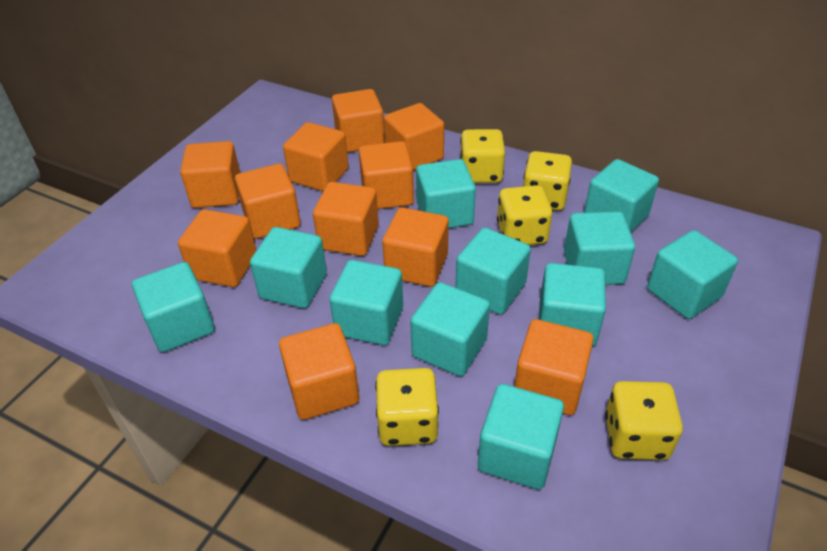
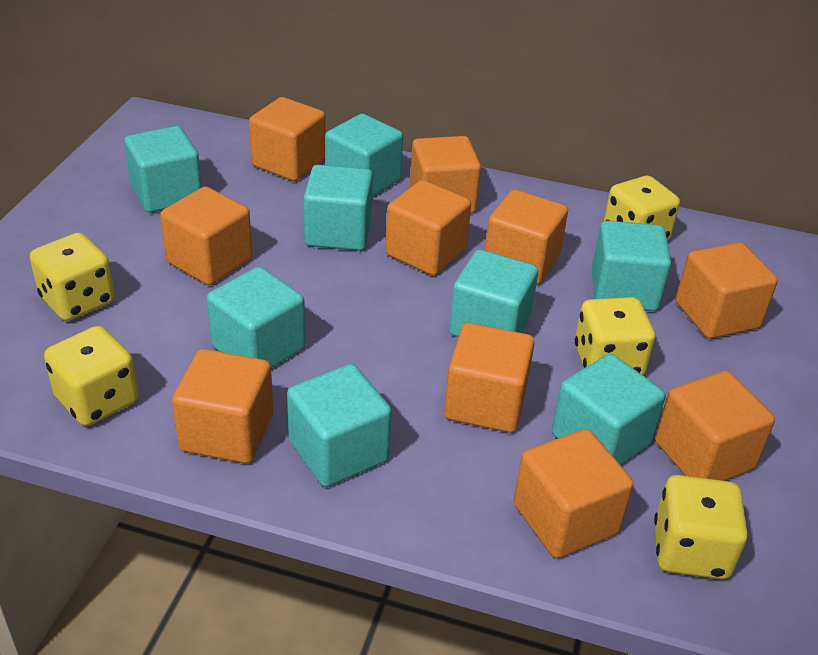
orange cube: 11 -> 10
turquoise cube: 11 -> 8

